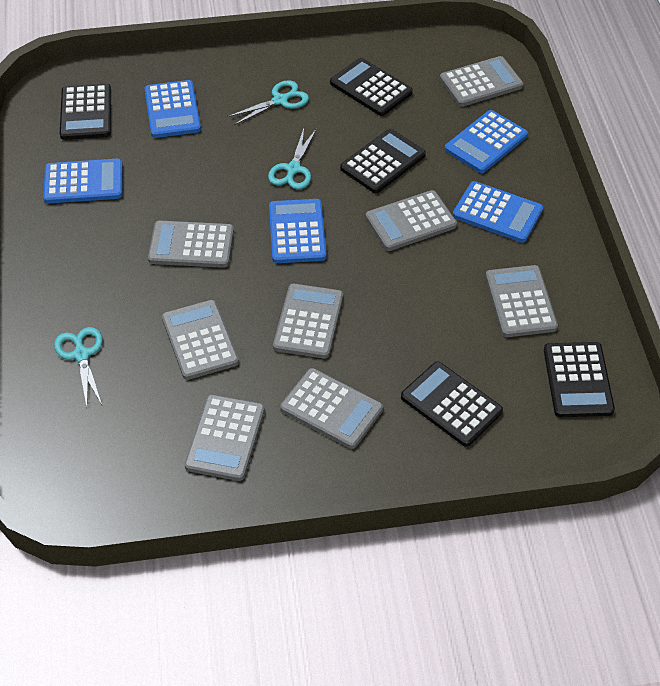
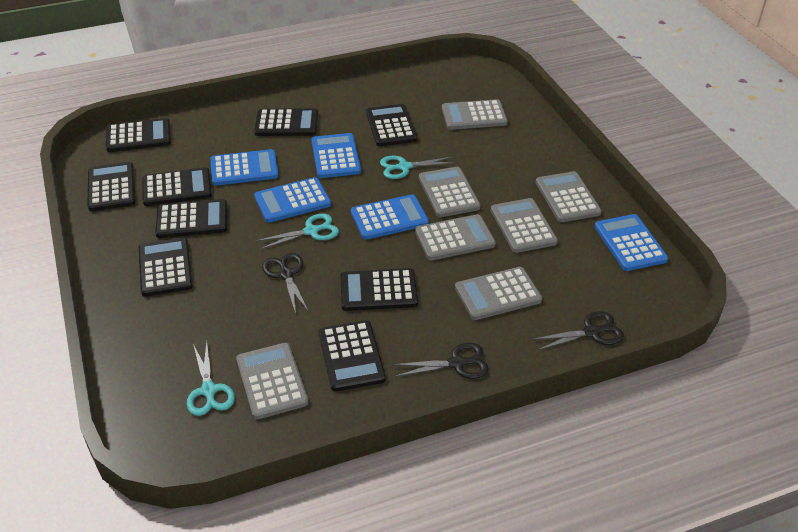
black calculator: 5 -> 9
black scissors: 0 -> 3
grey calculator: 8 -> 7

